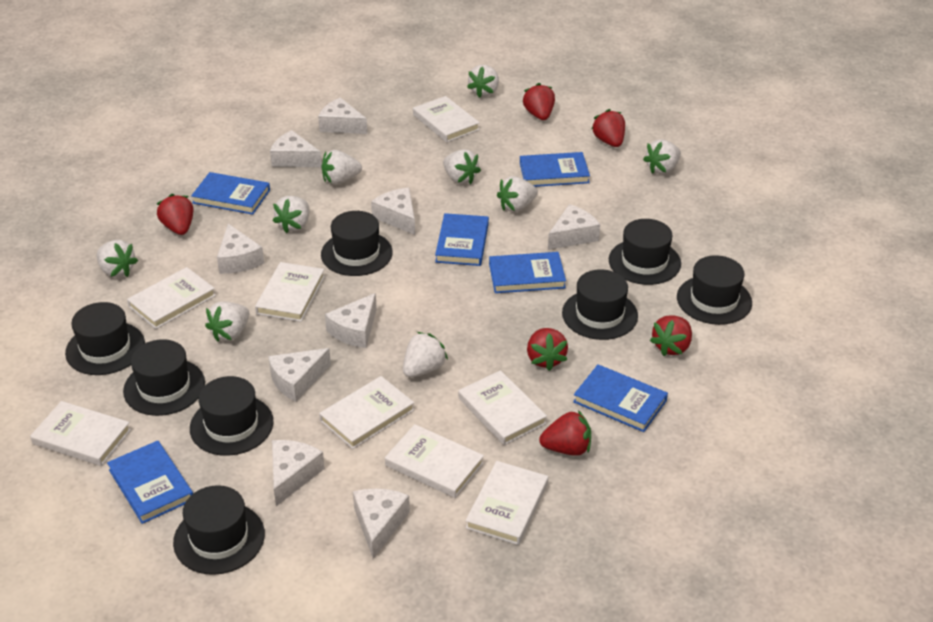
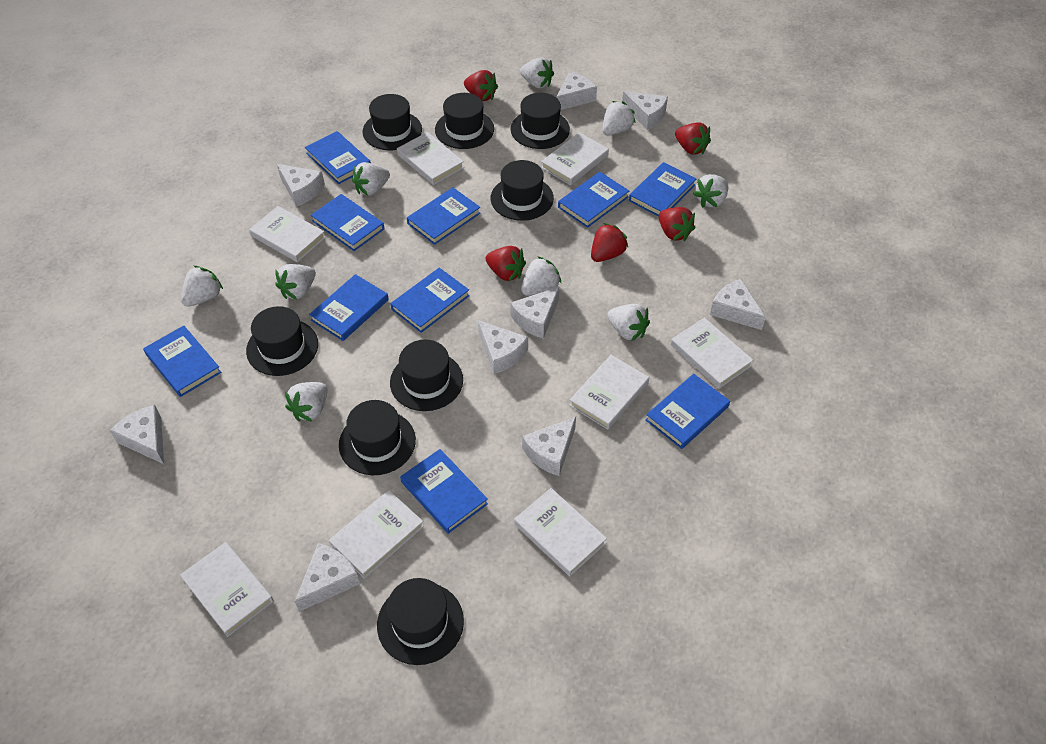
blue book: 6 -> 10
red strawberry: 6 -> 5

